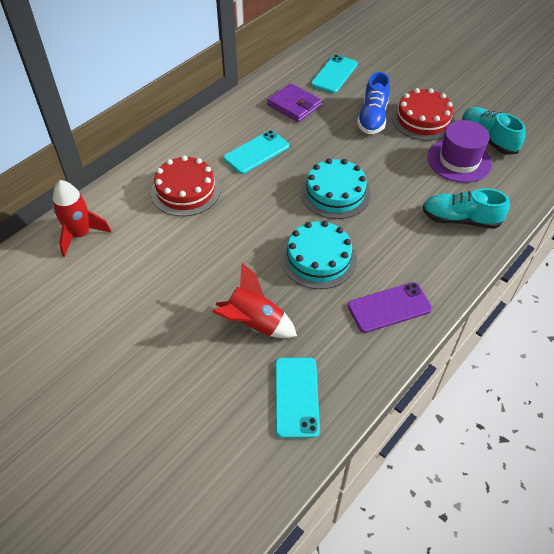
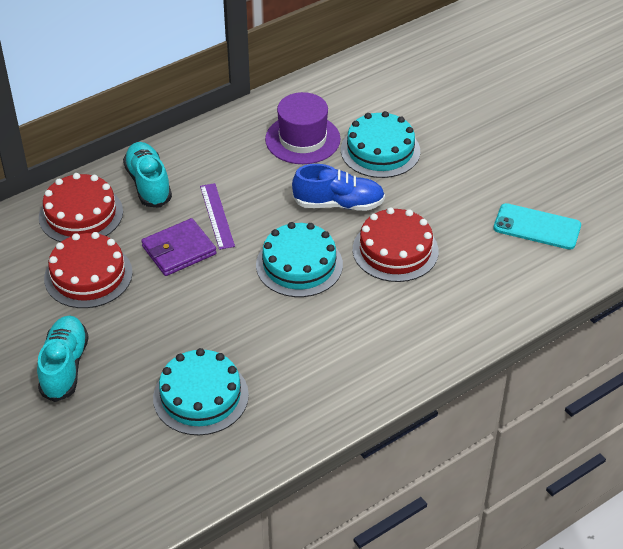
purple phone: 1 -> 0
purple ruler: 0 -> 1
red cake: 2 -> 3
red rocket: 2 -> 0
turquoise cake: 2 -> 3
turquoise phone: 3 -> 1

